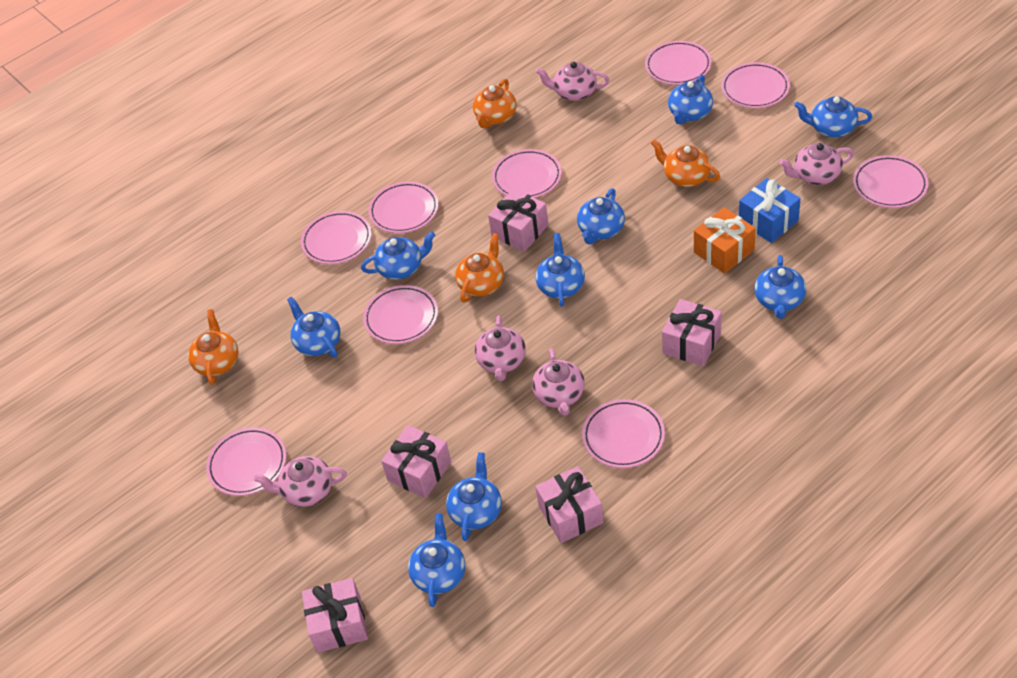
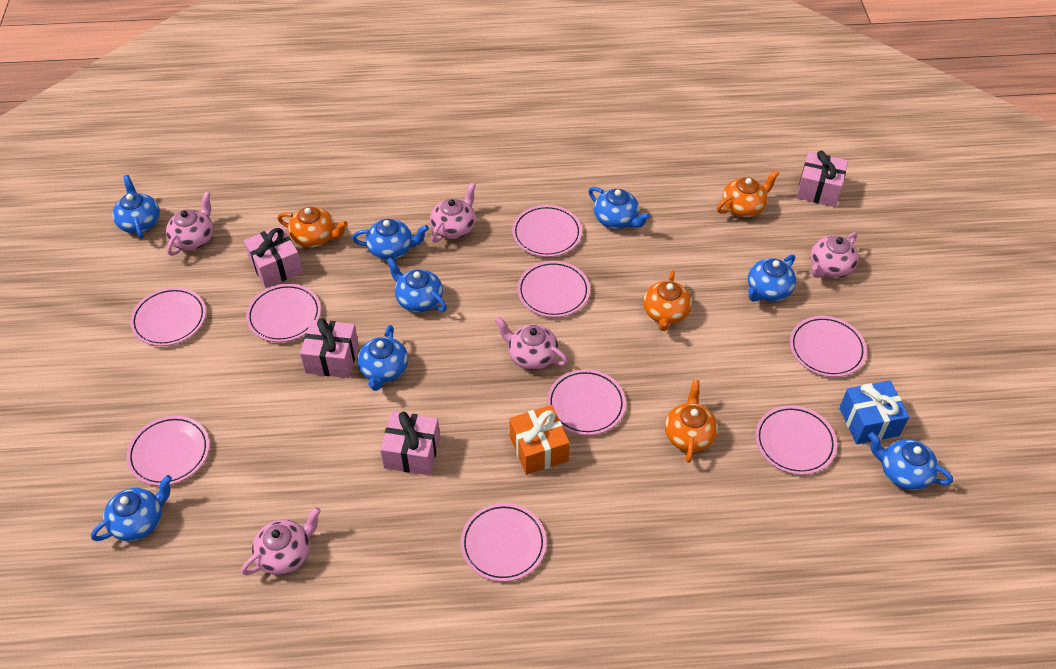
blue teapot: 9 -> 8
pink gift: 5 -> 4

